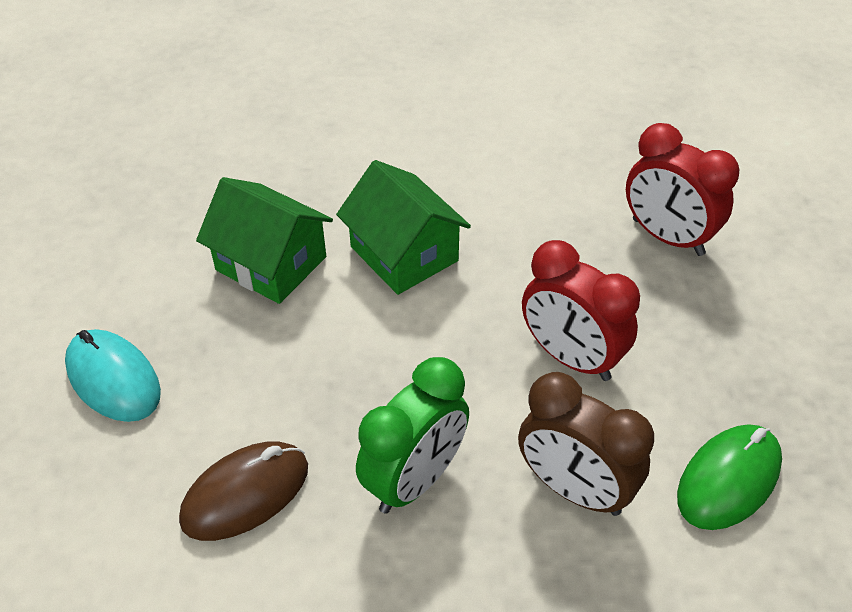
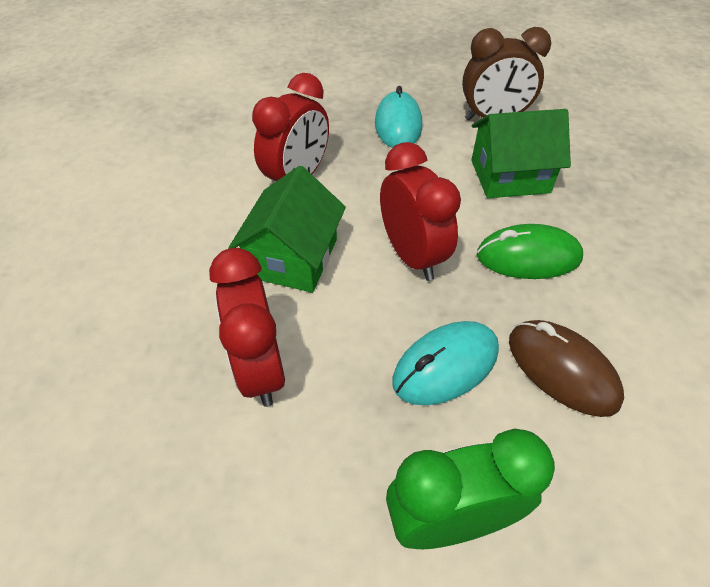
red clock: 2 -> 3
turquoise mouse: 1 -> 2

